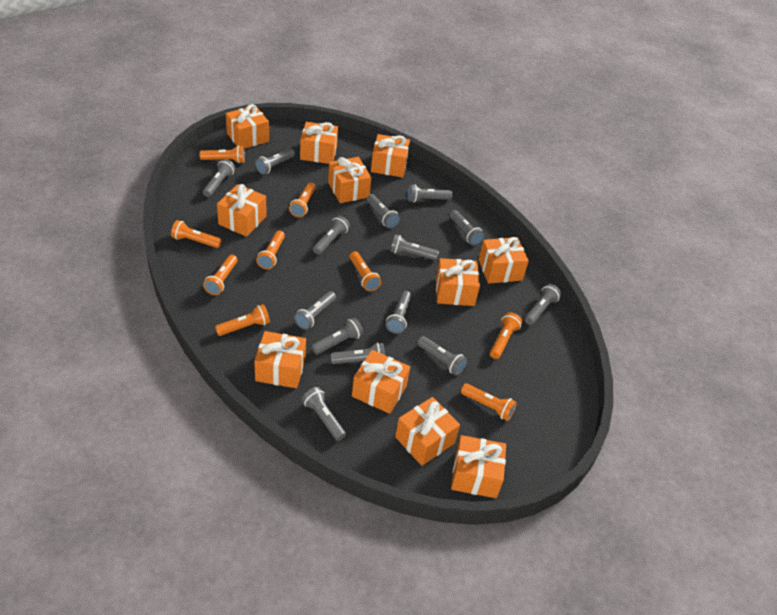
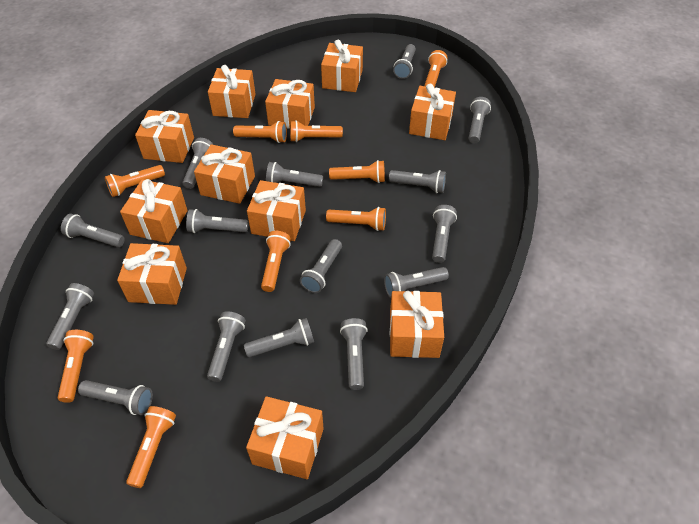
grey flashlight: 14 -> 15

